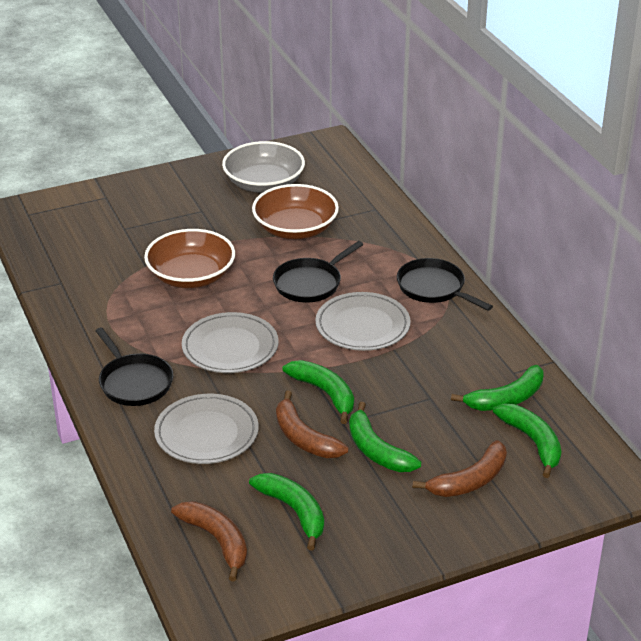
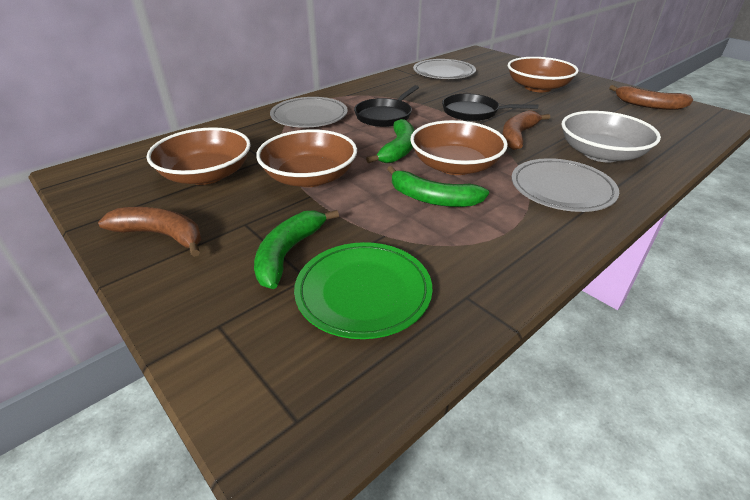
black pan: 3 -> 2
brown bowl: 2 -> 4
green banana: 5 -> 3
green plate: 0 -> 1

